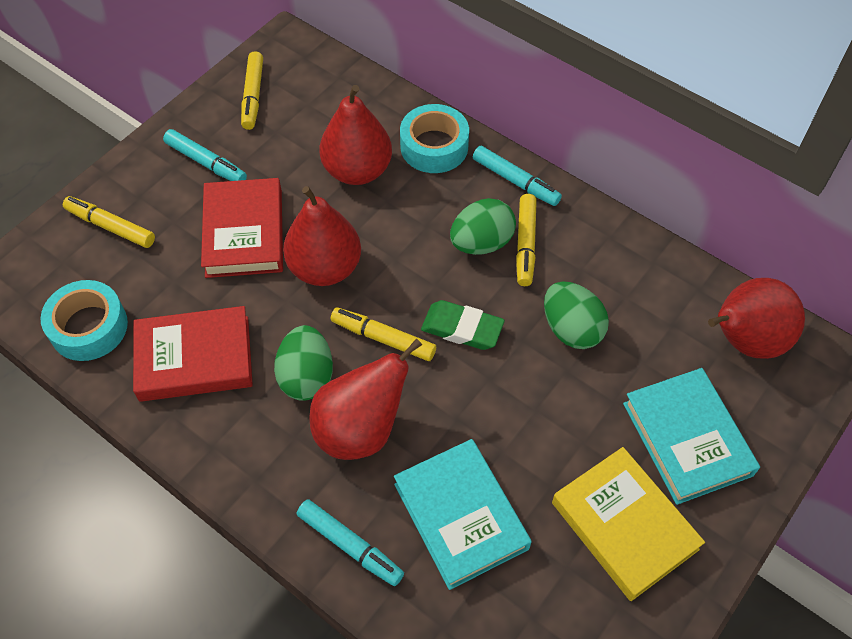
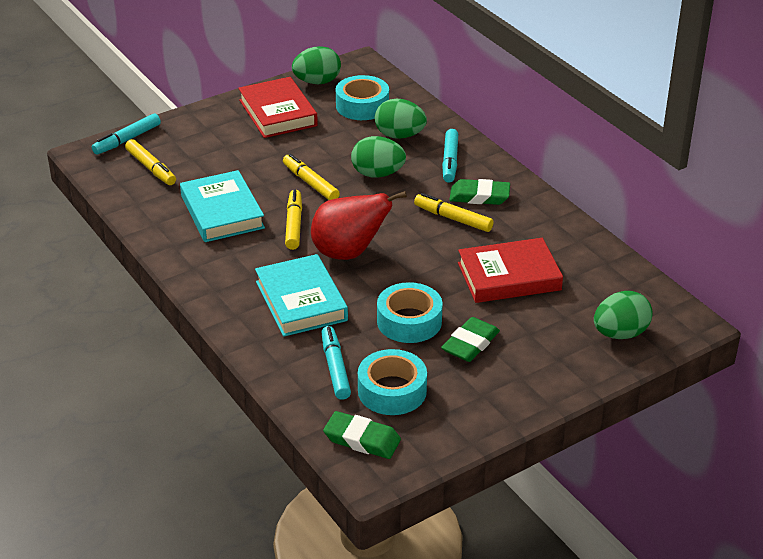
green egg: 3 -> 4
green eraser: 1 -> 3
red pear: 4 -> 1
turquoise tape: 2 -> 3
yellow book: 1 -> 0

